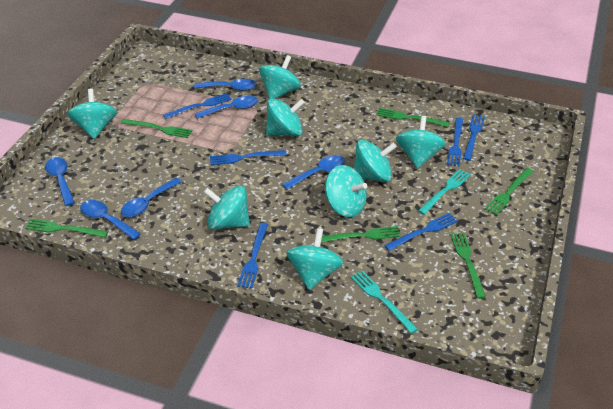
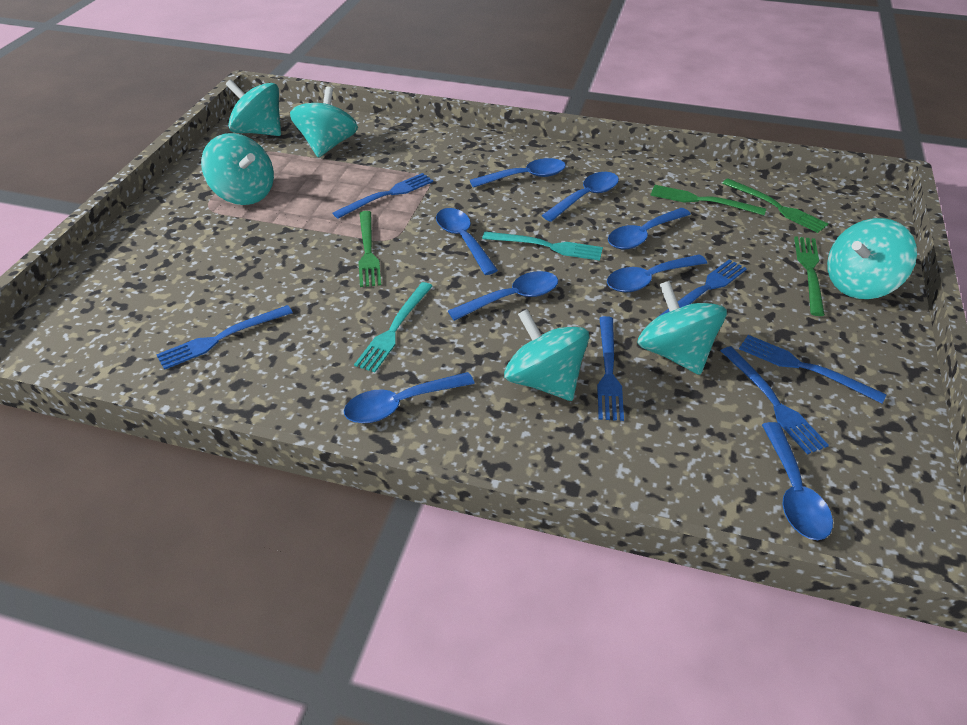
blue spoon: 6 -> 8
green fork: 6 -> 4
turquoise spinning top: 8 -> 6

